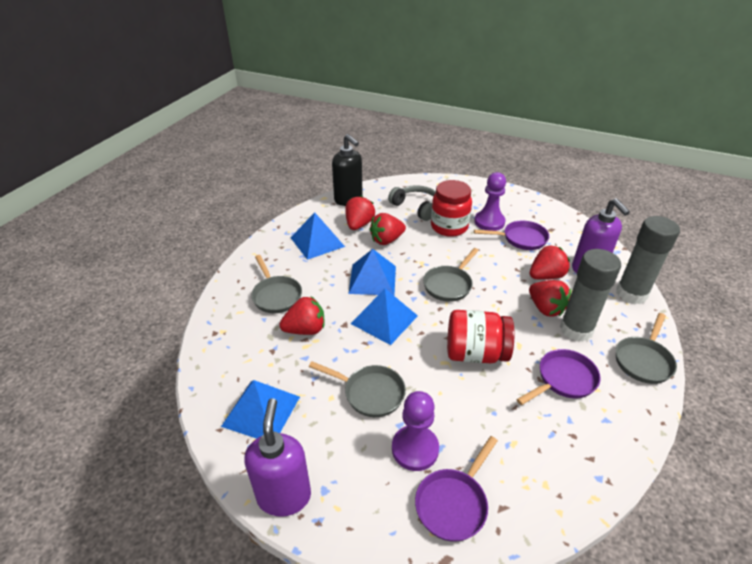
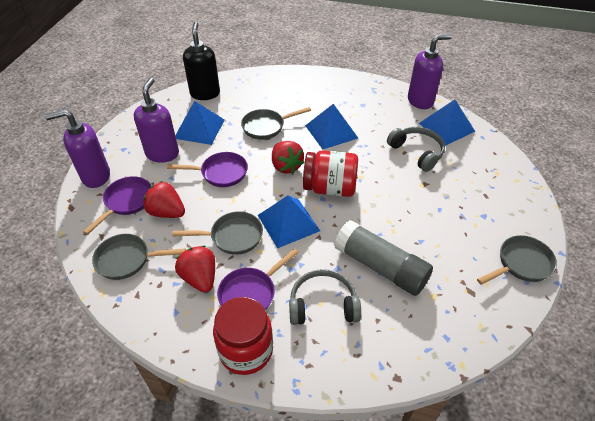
grey glue stick: 2 -> 1
grey headphones: 1 -> 2
purple pawn: 2 -> 0
purple soap dispenser: 2 -> 3
red strawberry: 5 -> 3

